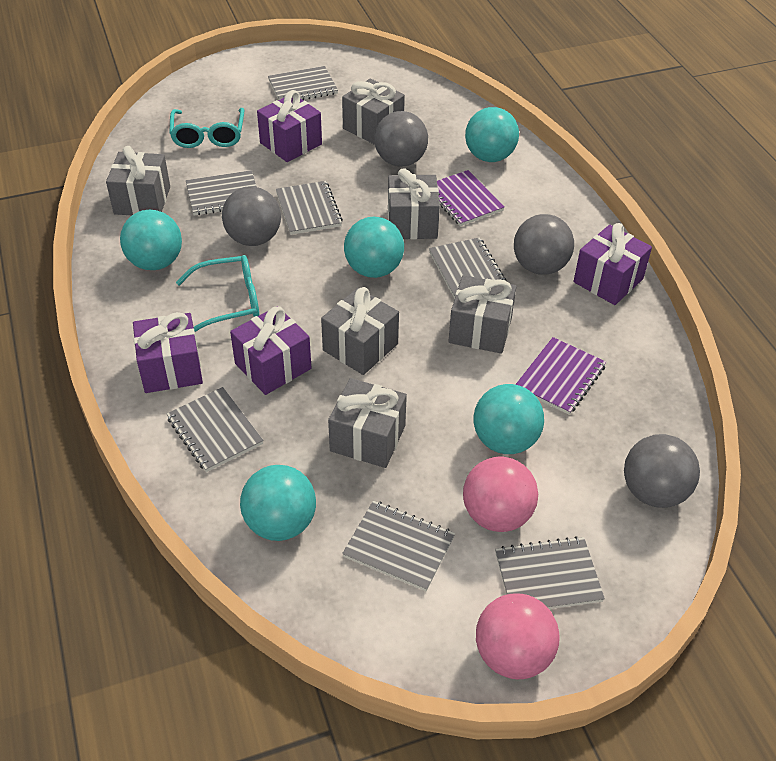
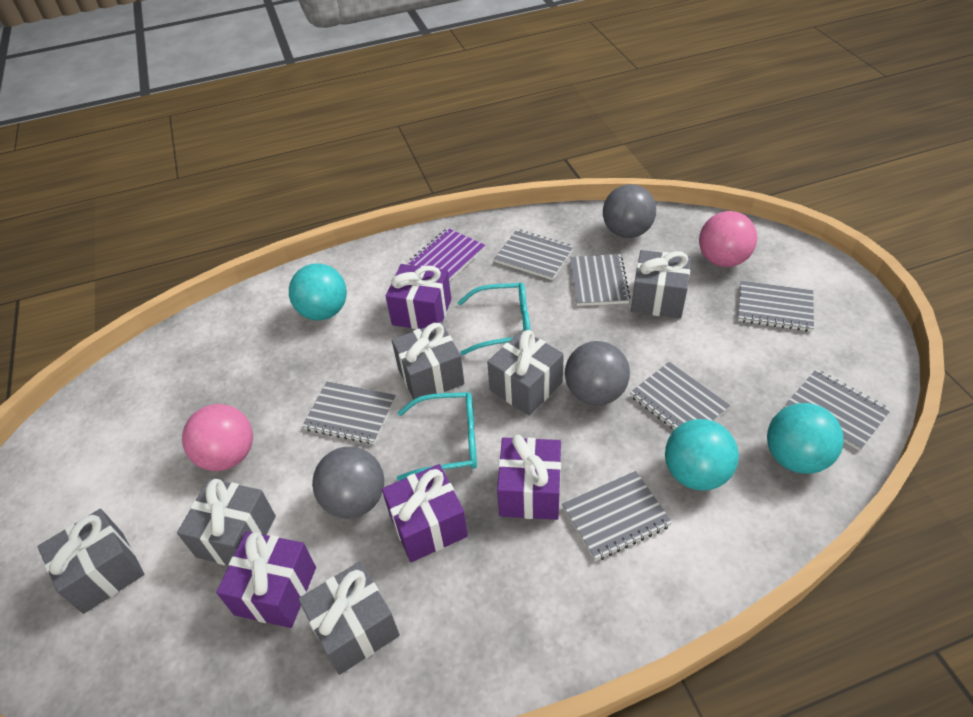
grey ball: 4 -> 3
purple notebook: 2 -> 1
turquoise ball: 5 -> 3

